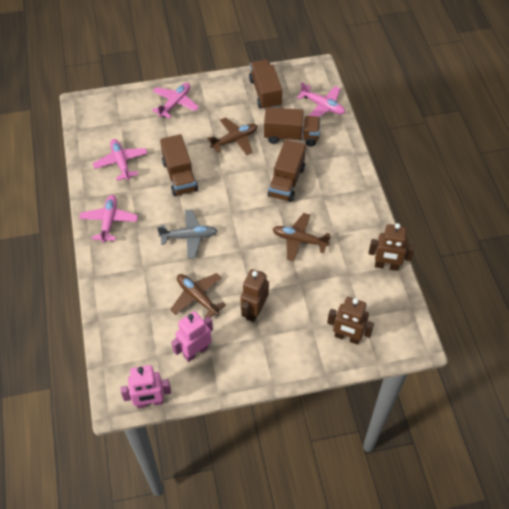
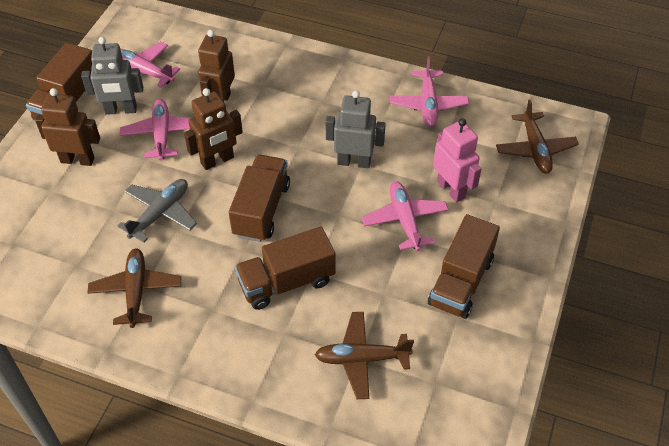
grey robot: 0 -> 2
pink robot: 2 -> 1

